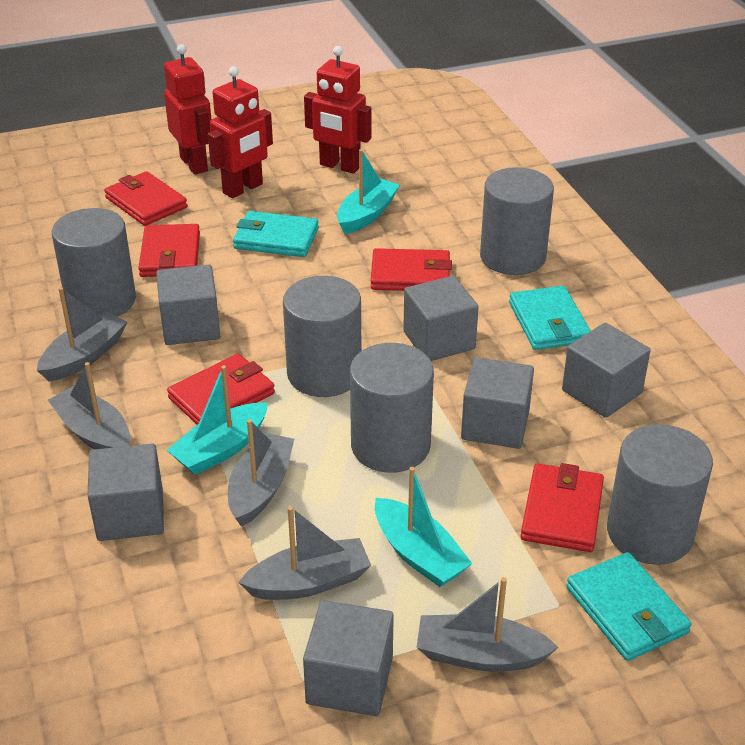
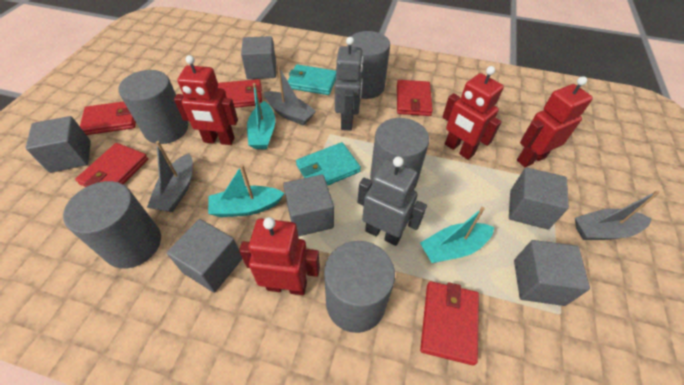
grey boat: 5 -> 3
grey robot: 0 -> 2
red robot: 3 -> 4
turquoise wallet: 3 -> 2

